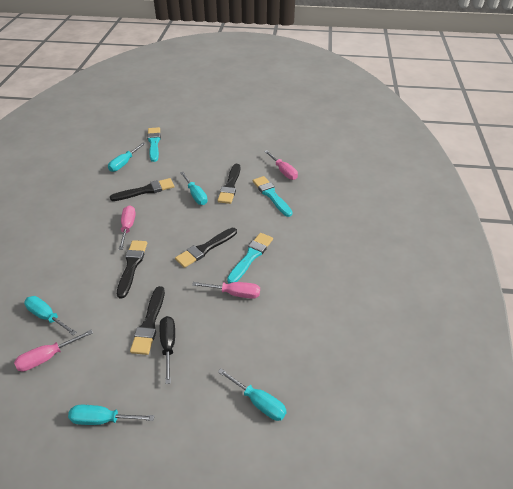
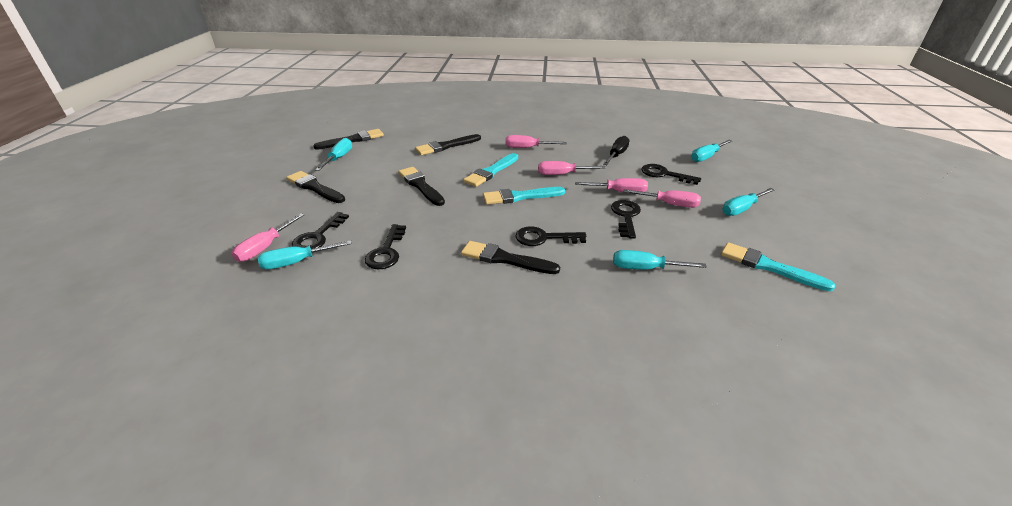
black key: 0 -> 5
pink screwdriver: 4 -> 5

